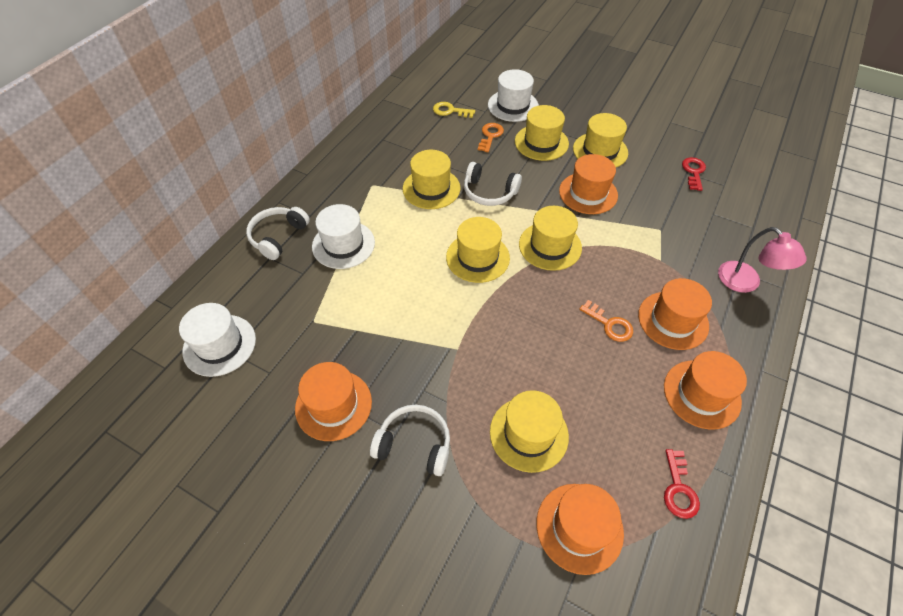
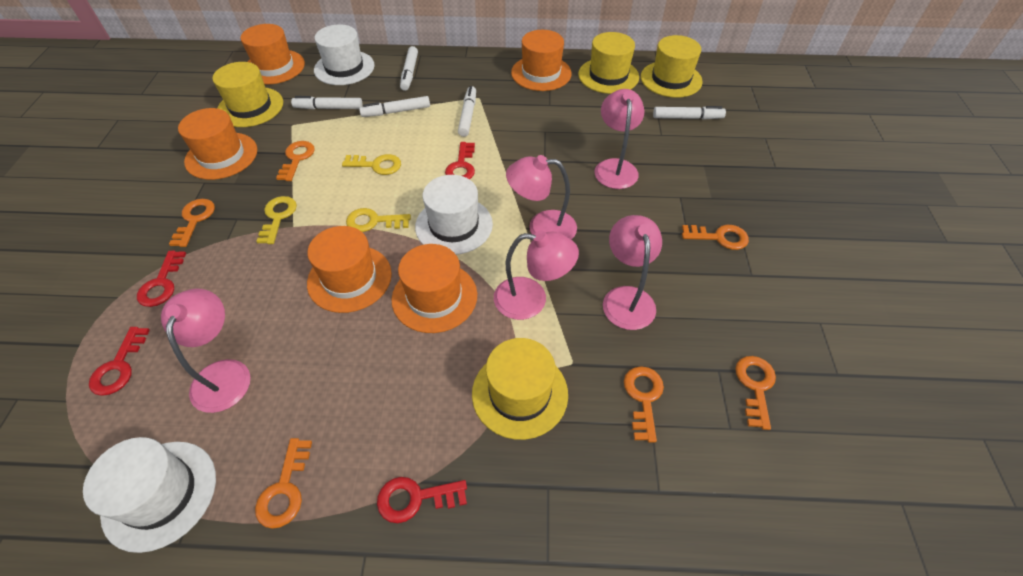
orange key: 2 -> 6
pink lamp: 1 -> 5
red key: 2 -> 4
white headphones: 3 -> 0
white marker: 0 -> 5
yellow hat: 6 -> 4
yellow key: 1 -> 3

